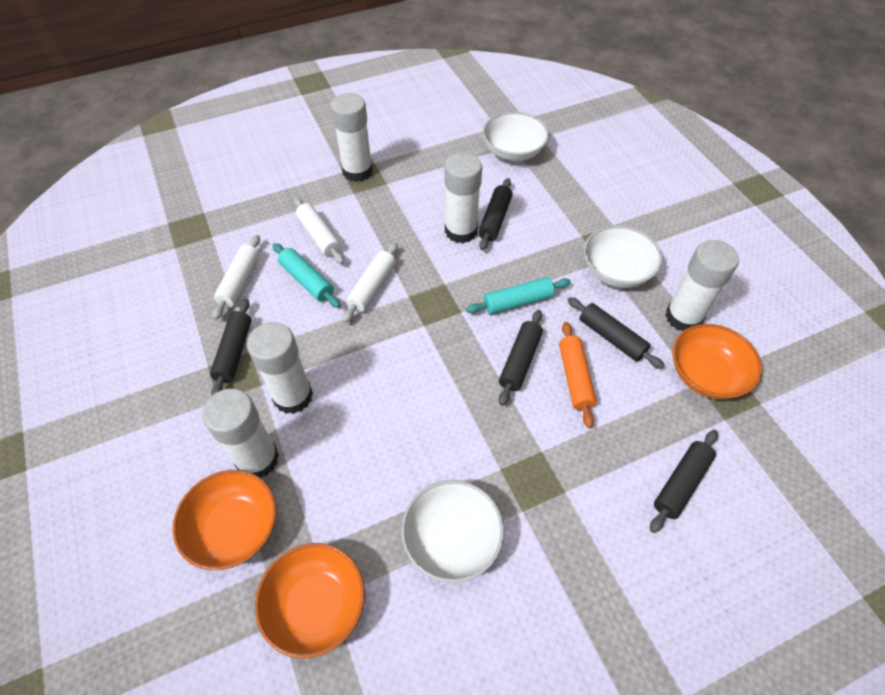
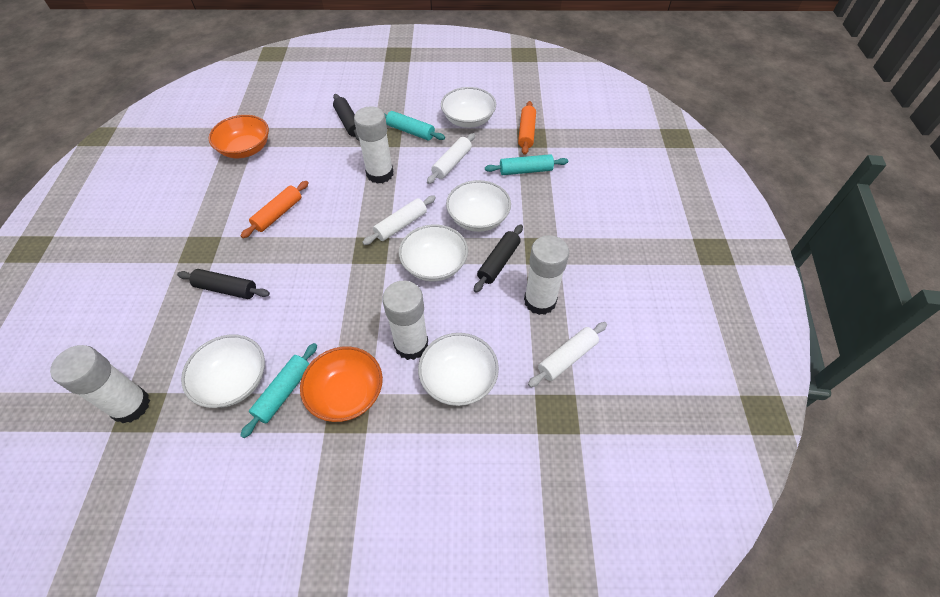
black rolling pin: 5 -> 3
orange bowl: 3 -> 2
orange rolling pin: 1 -> 2
turquoise rolling pin: 2 -> 3
white bowl: 3 -> 5
white glue stick: 5 -> 4

